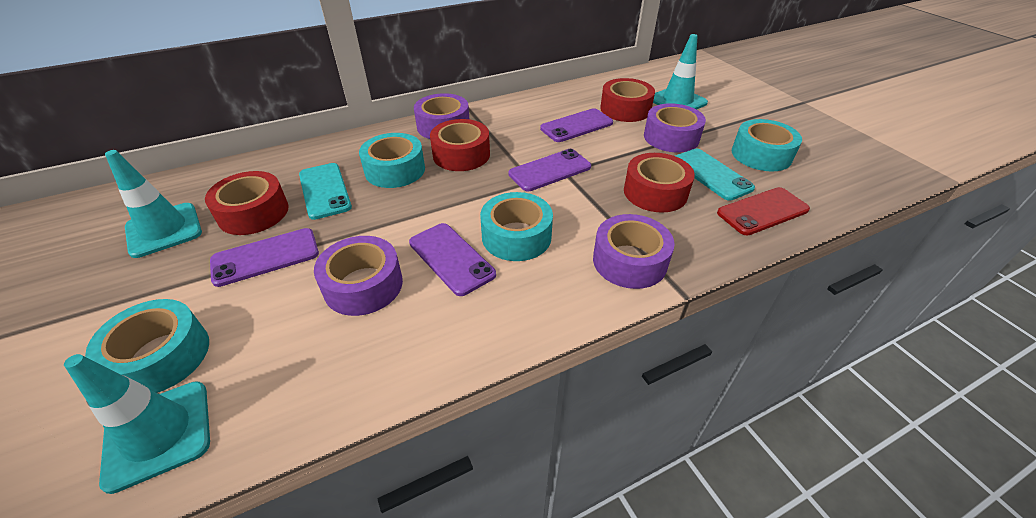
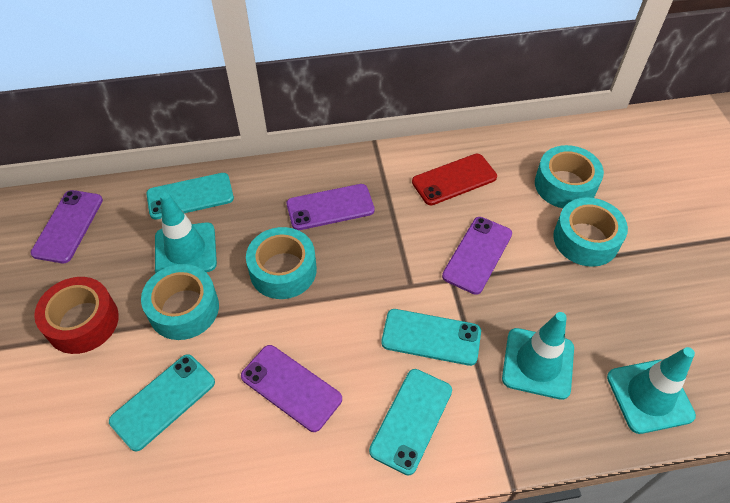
purple tape: 4 -> 0
red tape: 4 -> 1
turquoise phone: 2 -> 4

